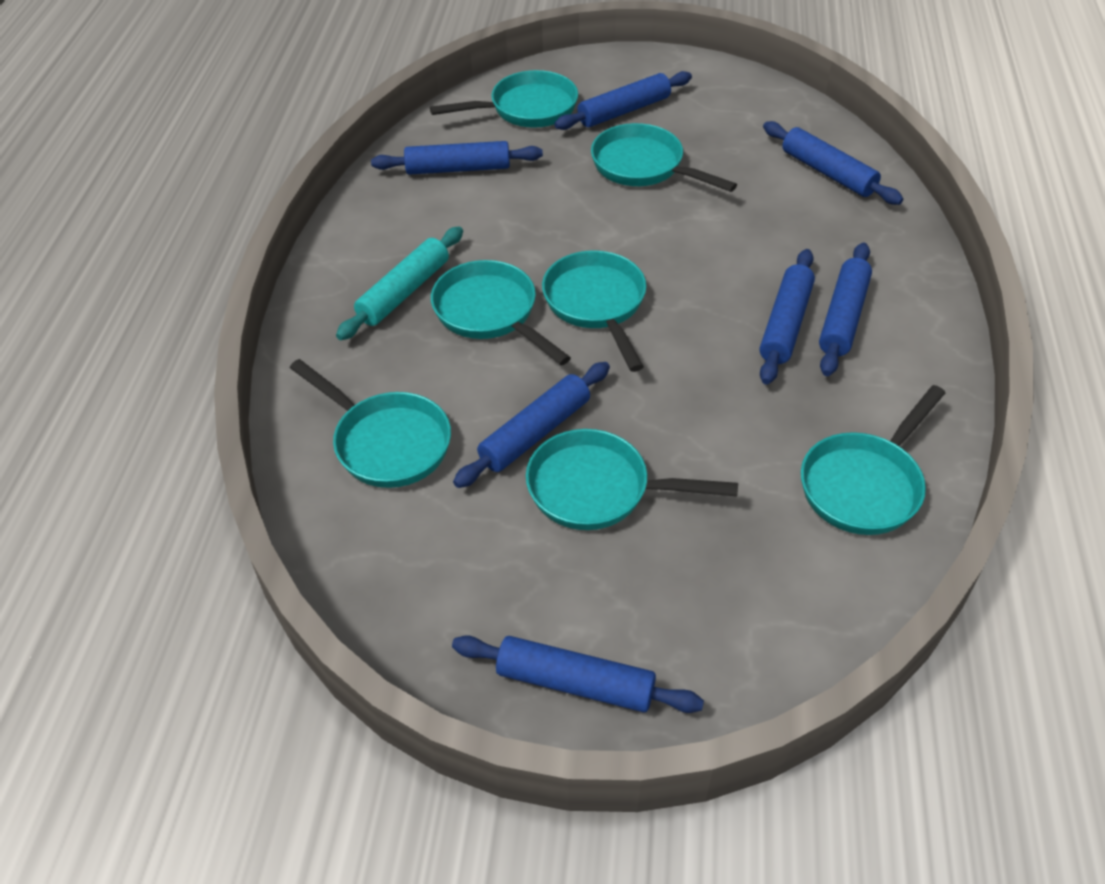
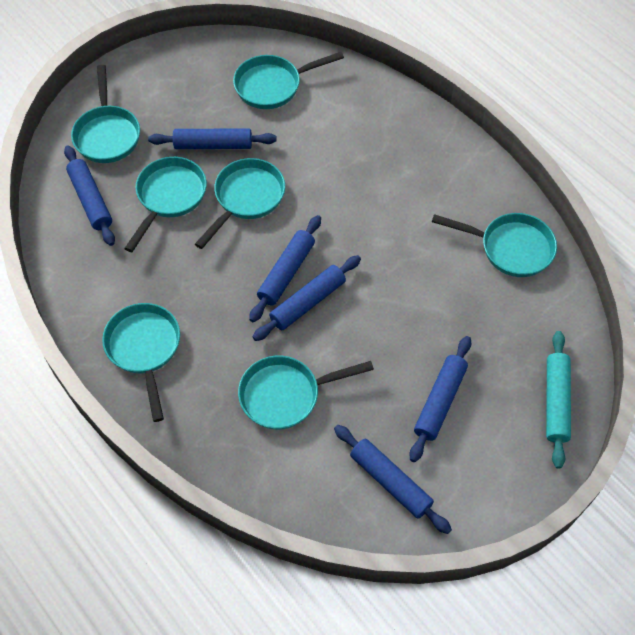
blue rolling pin: 7 -> 6

